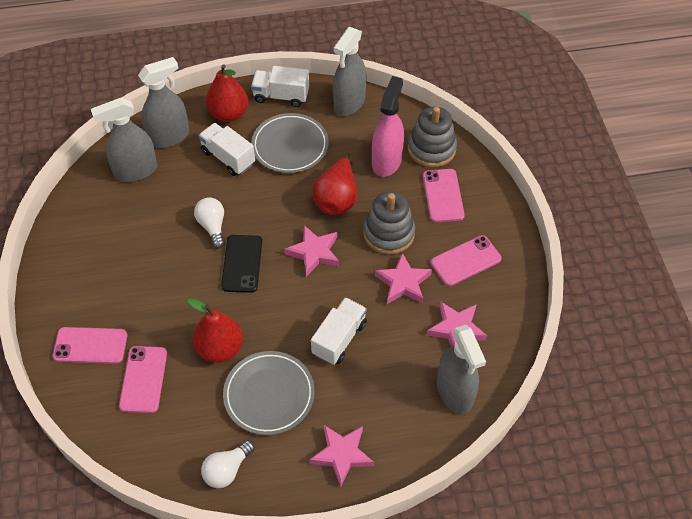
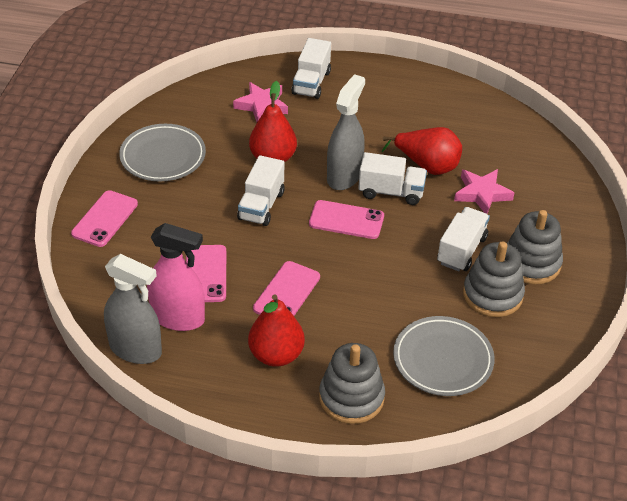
black phone: 1 -> 0
grey spray bottle: 4 -> 2
grey stacking toy: 2 -> 3
pink star: 4 -> 2
white light bulb: 2 -> 0
white truck: 3 -> 4

